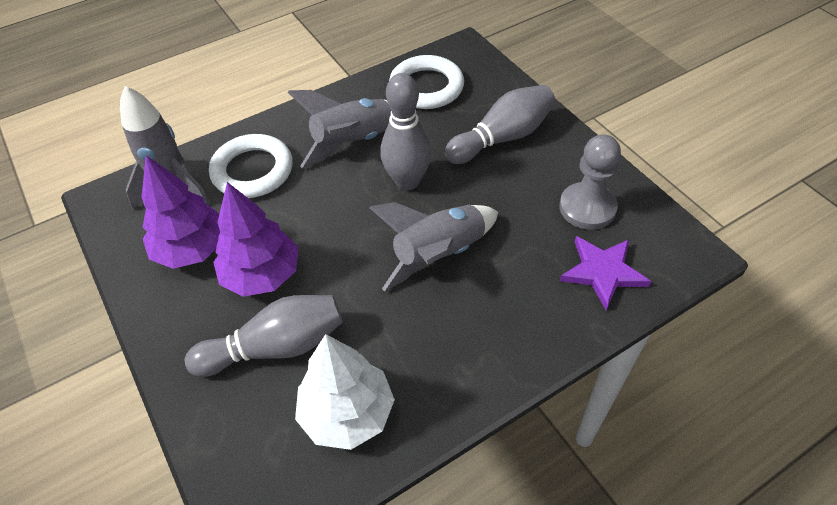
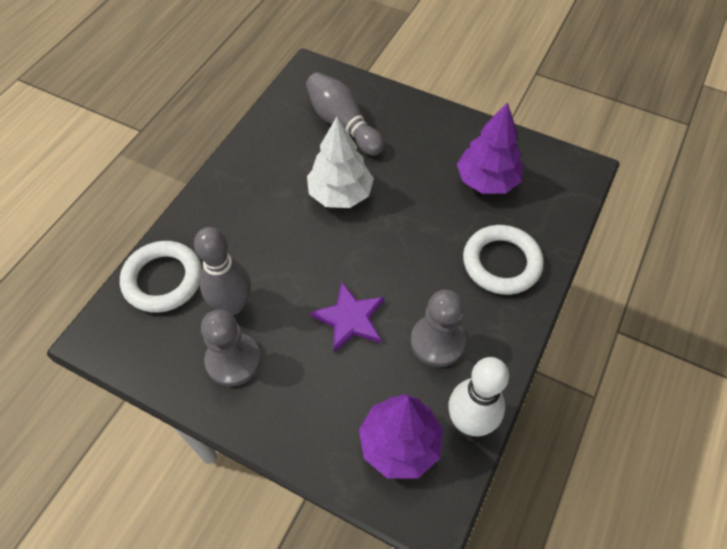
grey bowling pin: 3 -> 2
grey pawn: 1 -> 2
grey rocket: 3 -> 0
white bowling pin: 0 -> 1

